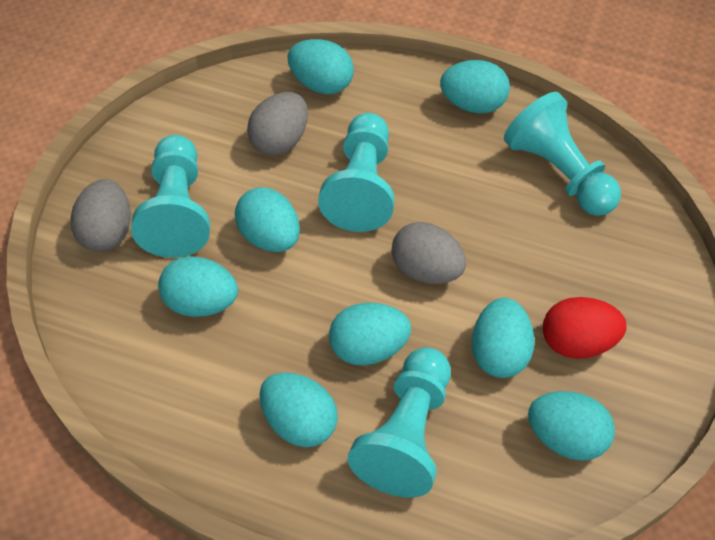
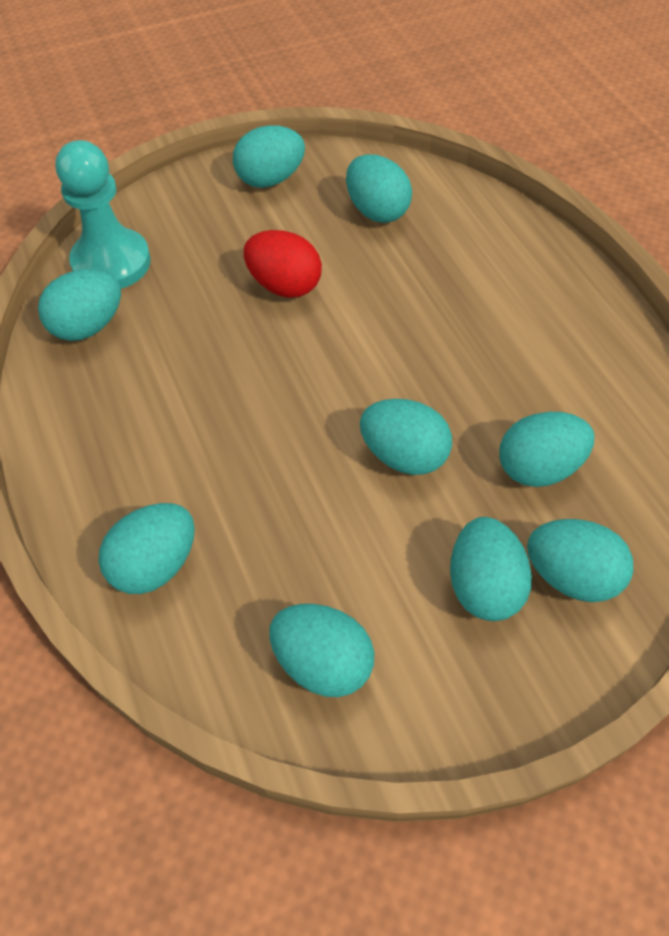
grey egg: 3 -> 0
turquoise egg: 8 -> 9
turquoise pawn: 4 -> 1

